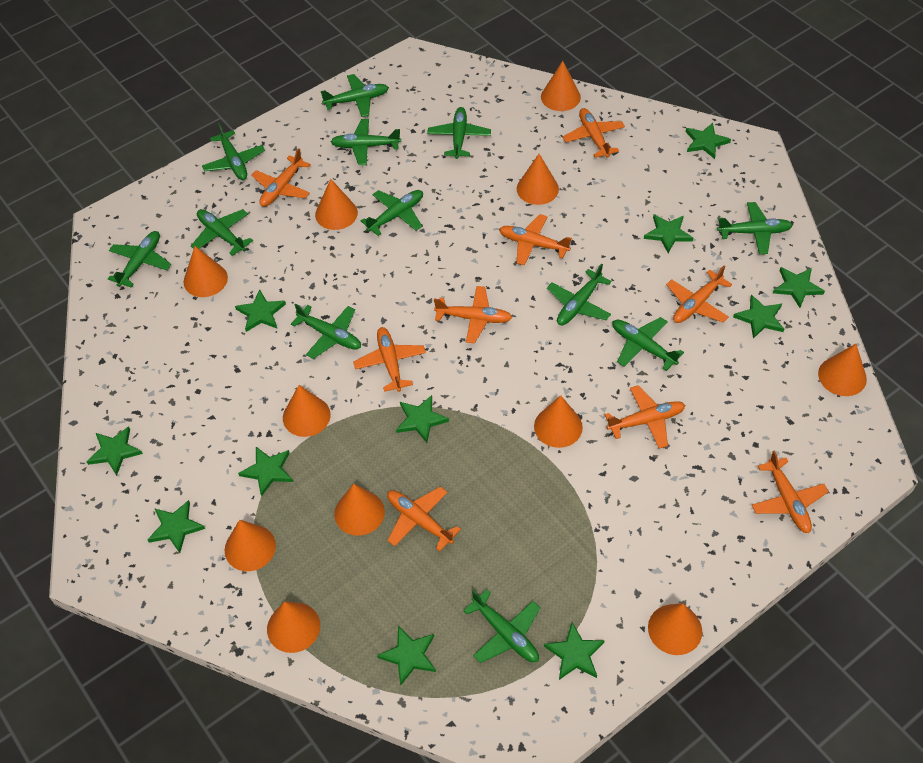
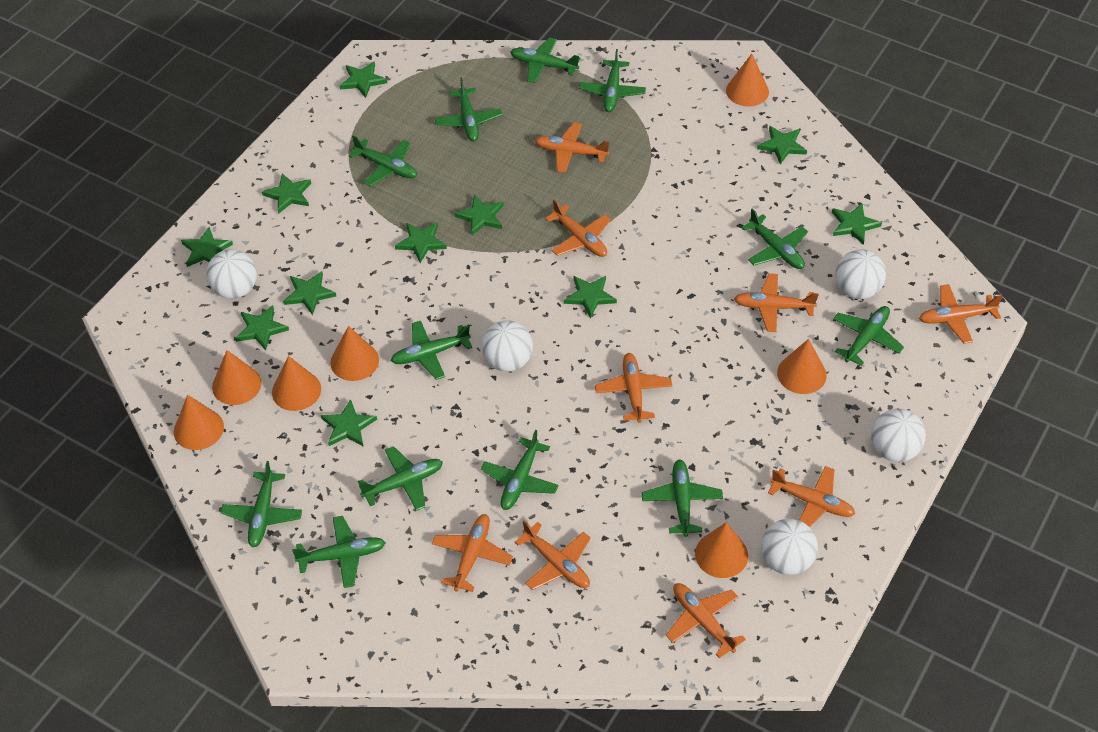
orange cone: 11 -> 7
white ball: 0 -> 5

